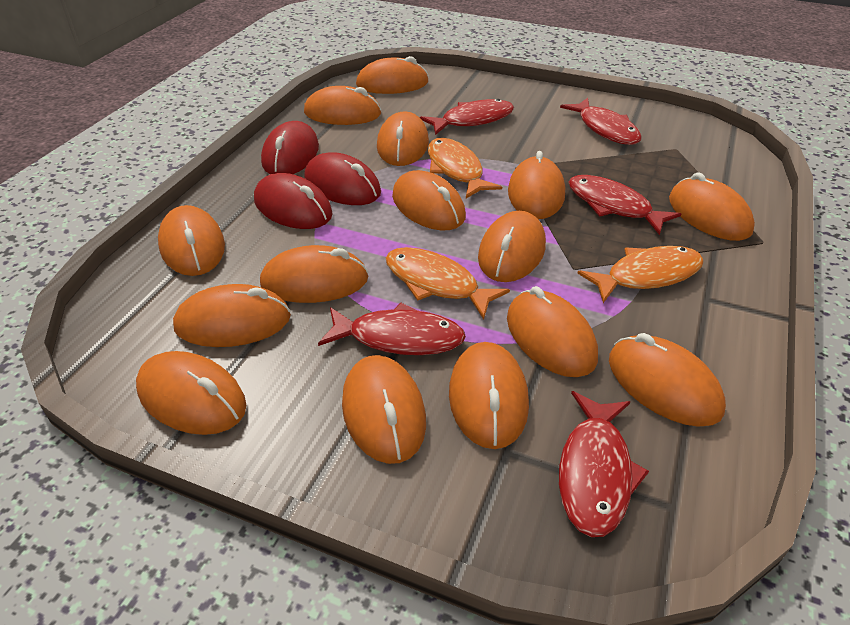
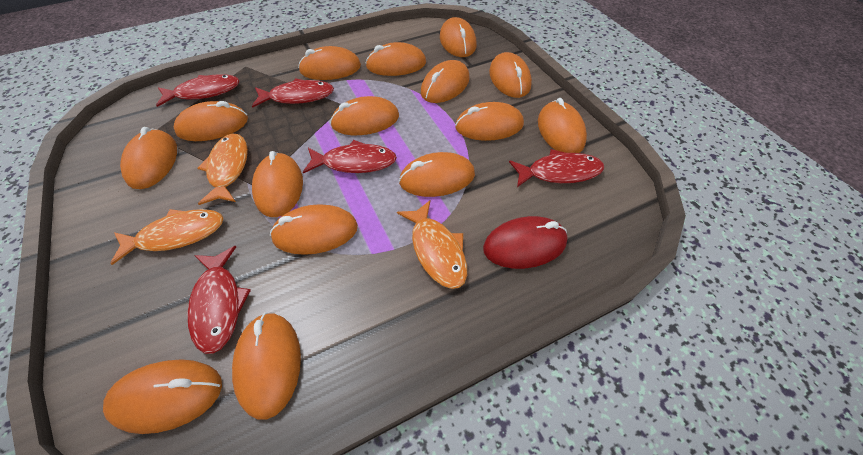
red mouse: 3 -> 1

